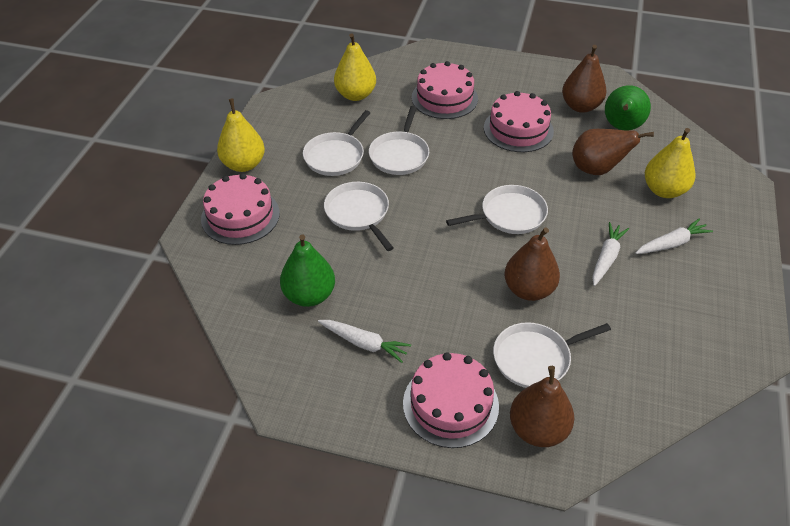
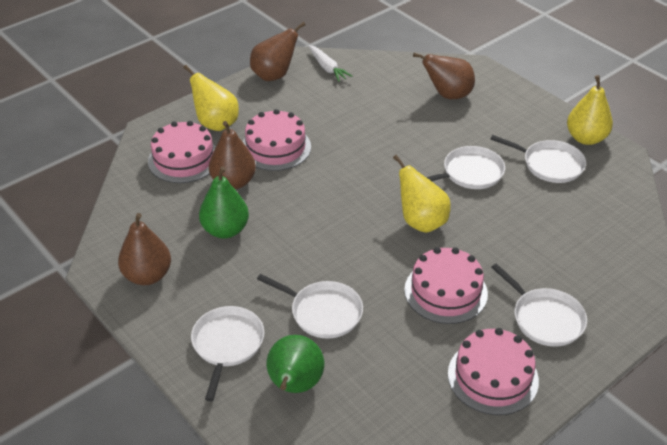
white carrot: 3 -> 1

